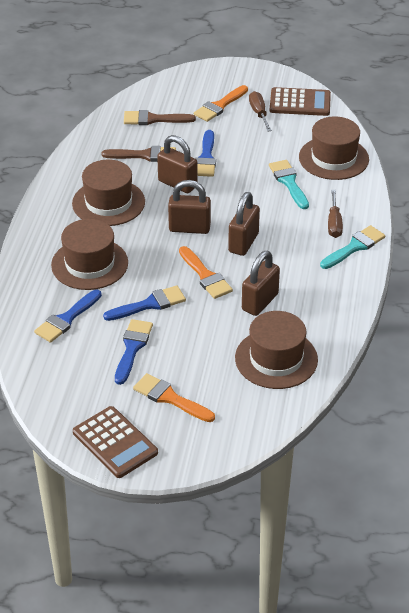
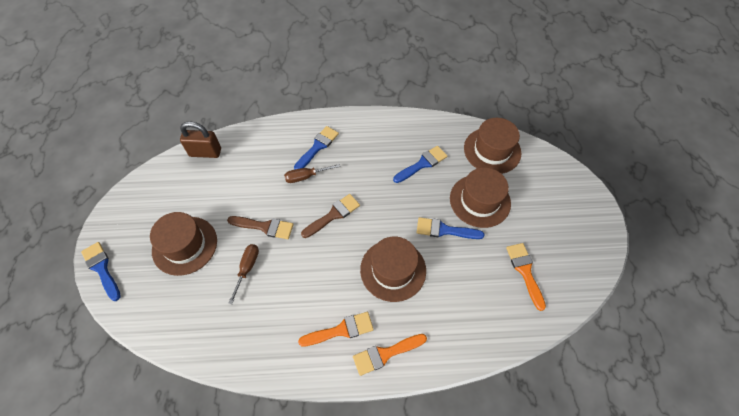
brown calculator: 2 -> 0
brown padlock: 4 -> 1
turquoise brush: 2 -> 0

